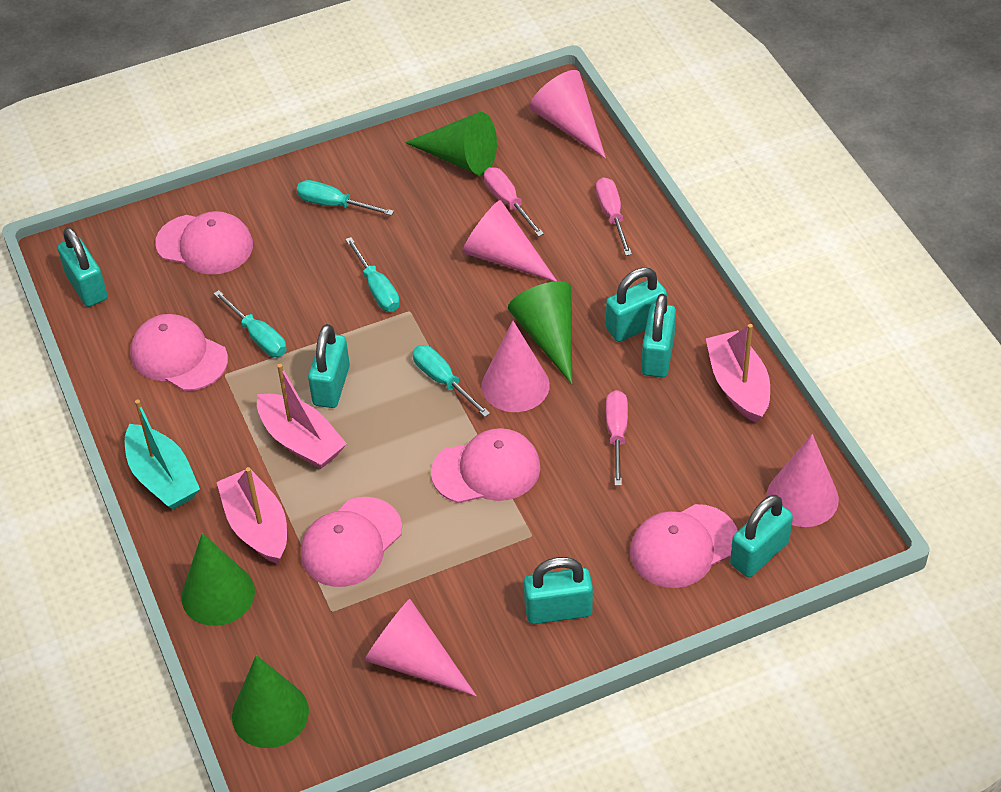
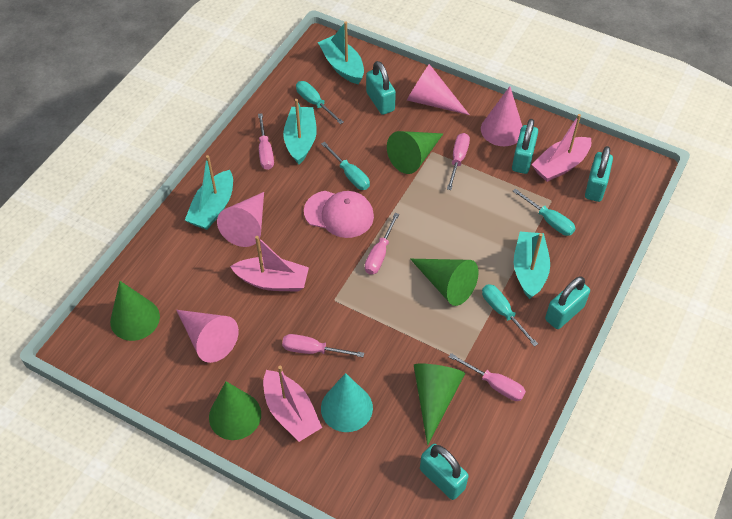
green cone: 4 -> 5
pink cap: 5 -> 1
pink cone: 5 -> 4
pink screwdriver: 3 -> 5
turquoise boat: 1 -> 4
turquoise cone: 0 -> 1
turquoise padlock: 6 -> 5

